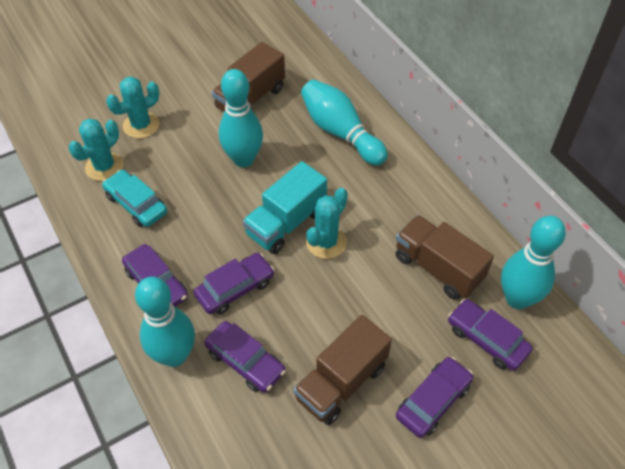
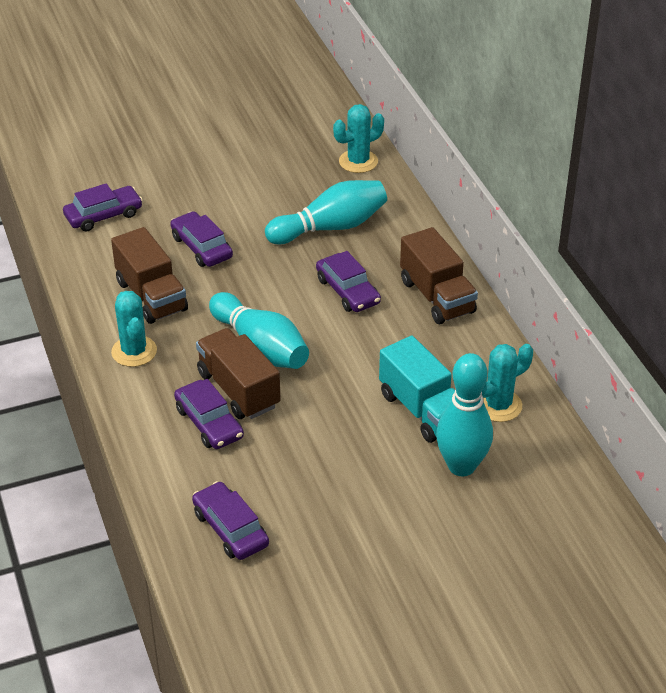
turquoise bowling pin: 4 -> 3
turquoise car: 1 -> 0

